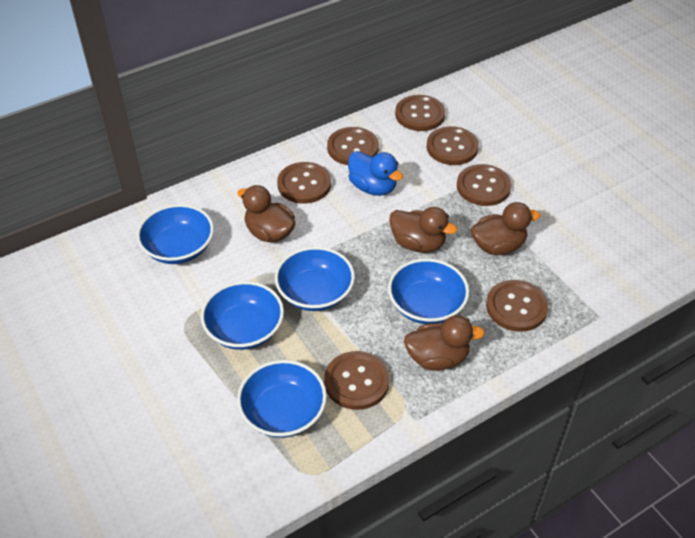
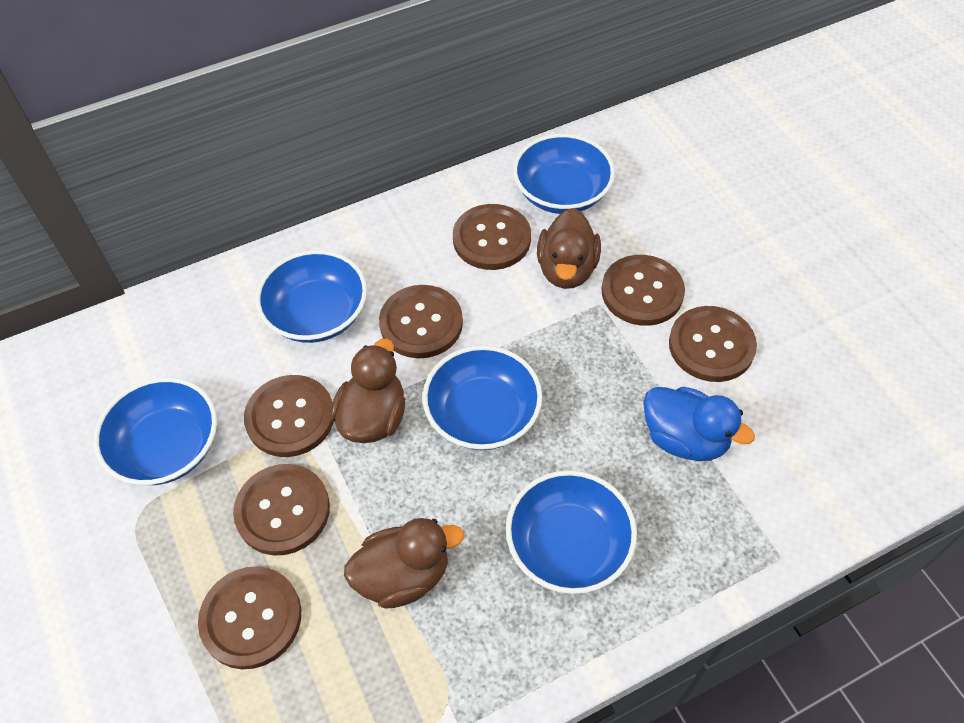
brown duck: 4 -> 3

